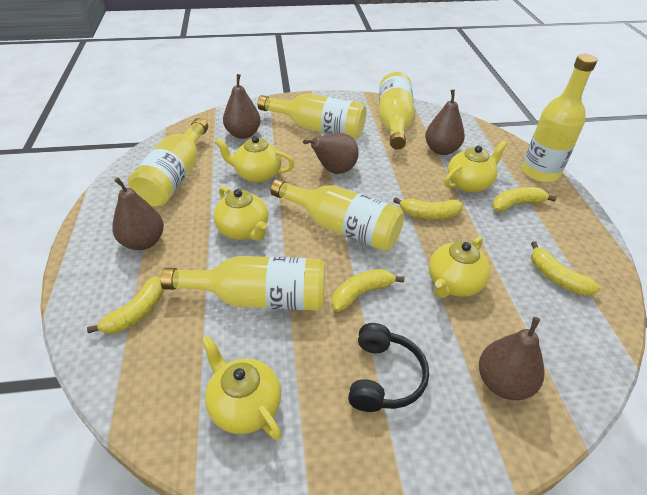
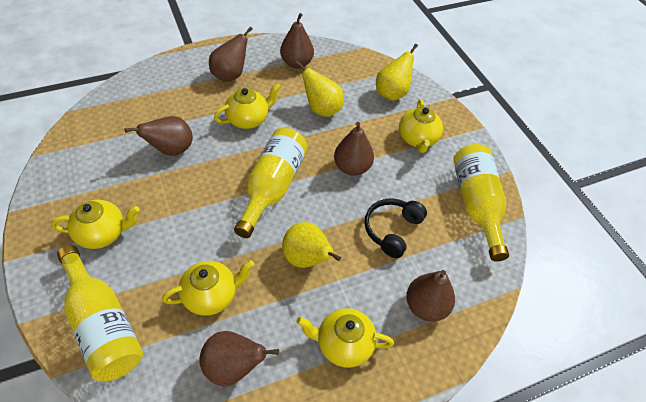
brown pear: 5 -> 6
yellow banana: 5 -> 0
yellow bottle: 6 -> 3
yellow pear: 0 -> 3

